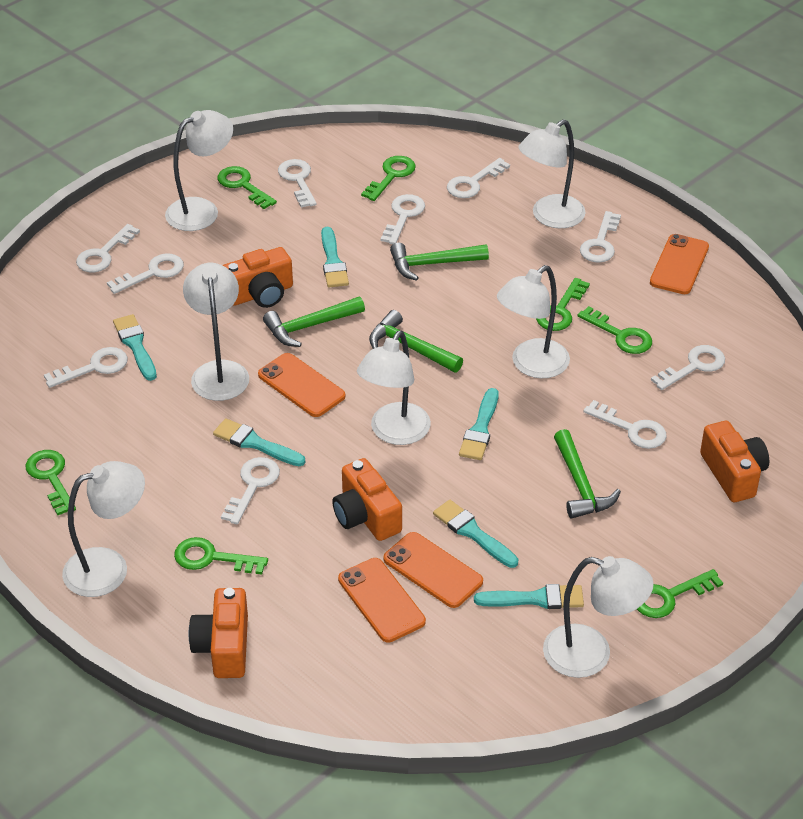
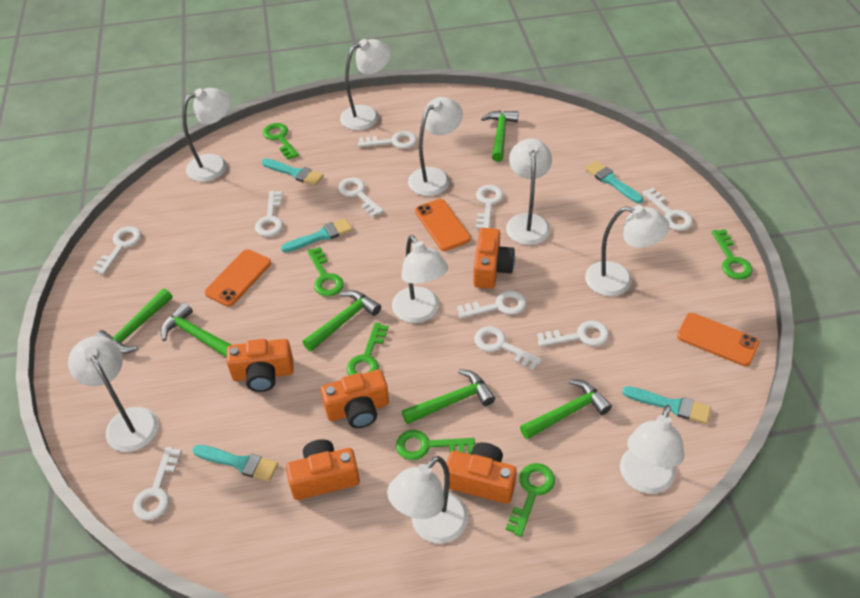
green hammer: 4 -> 6
green key: 7 -> 6
orange camera: 4 -> 5
orange phone: 4 -> 3
turquoise brush: 6 -> 5
white lamp: 7 -> 9

